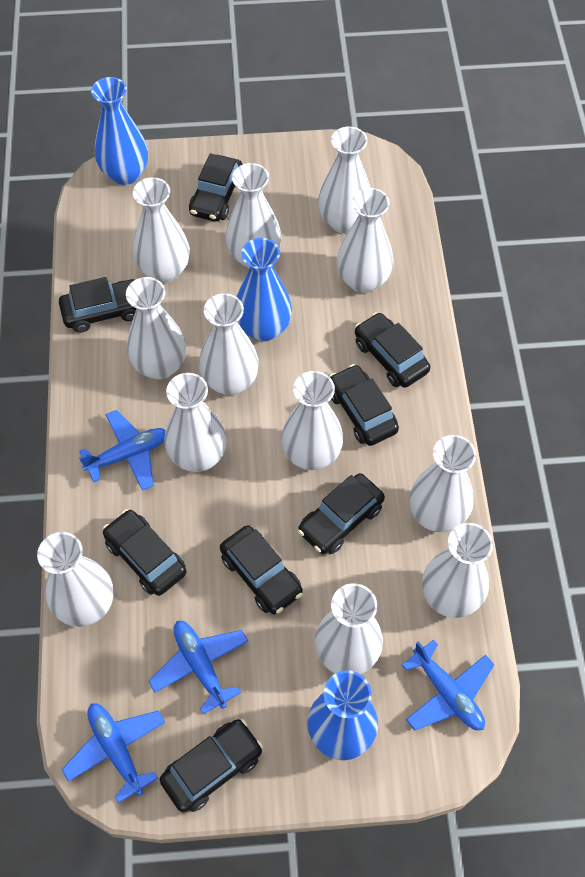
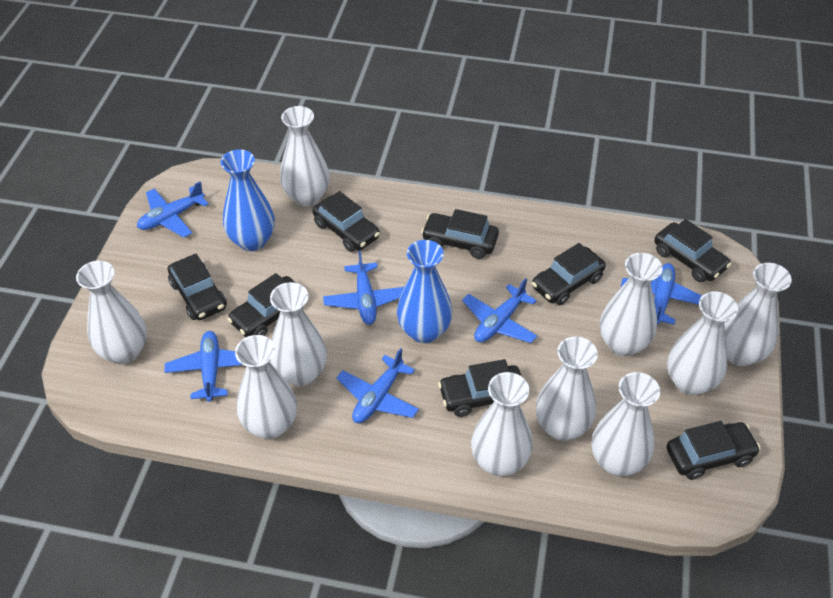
blue plane: 4 -> 6
blue vase: 3 -> 2
white vase: 12 -> 10

